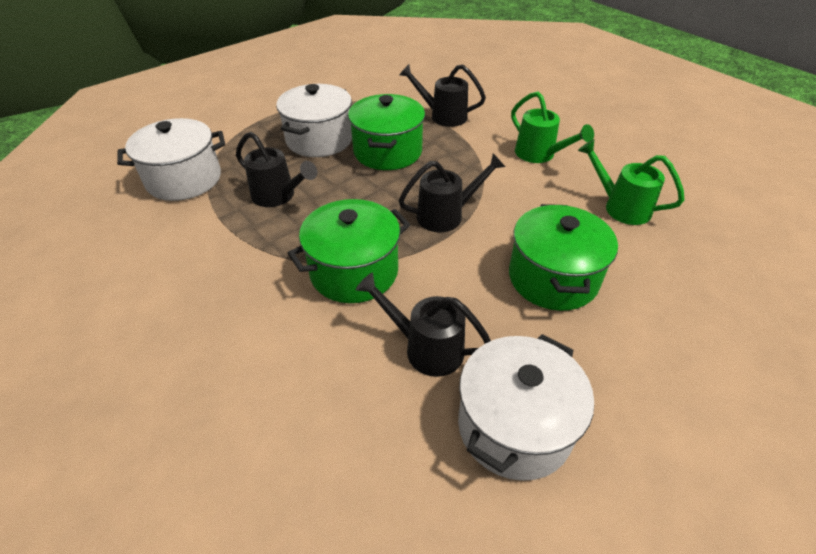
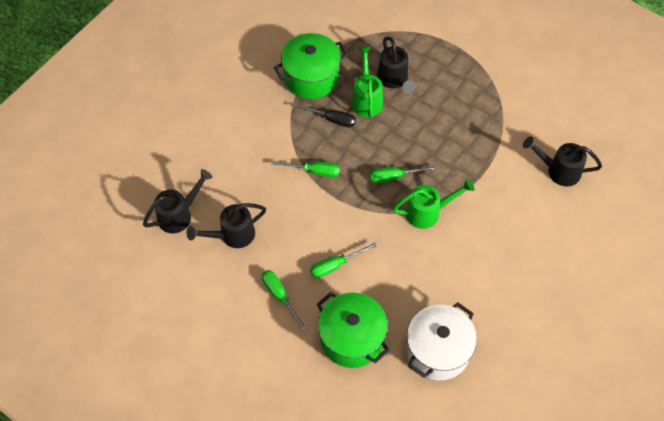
black screwdriver: 0 -> 1
green pot: 3 -> 2
green screwdriver: 0 -> 4
white pot: 3 -> 1

